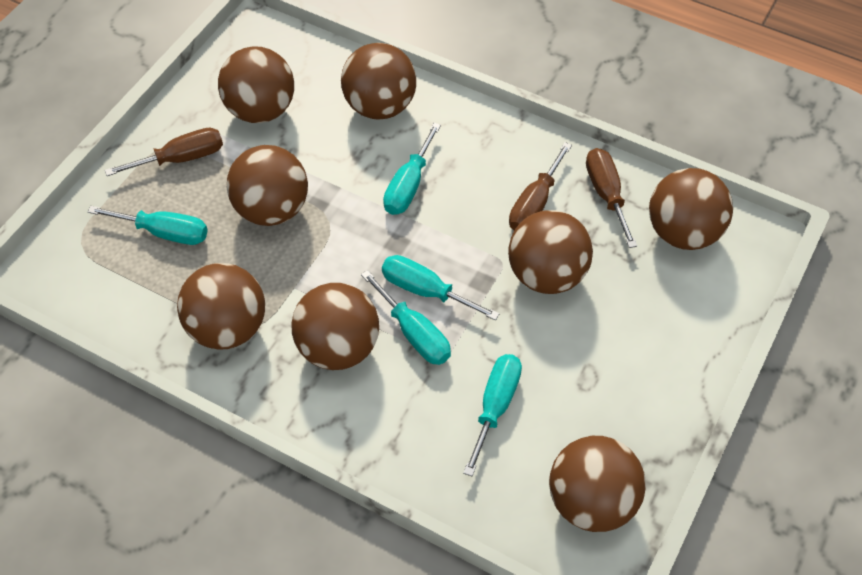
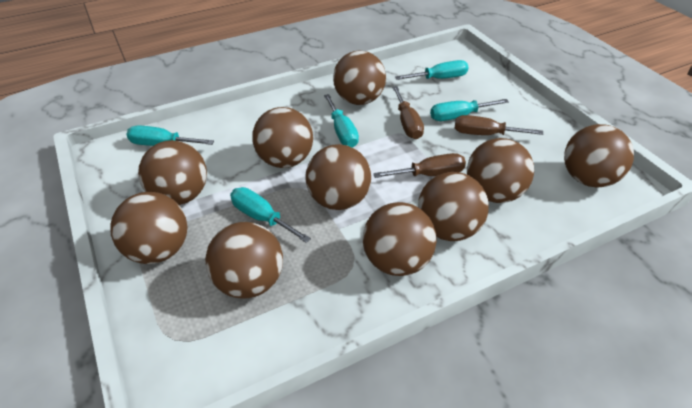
brown ball: 8 -> 10

